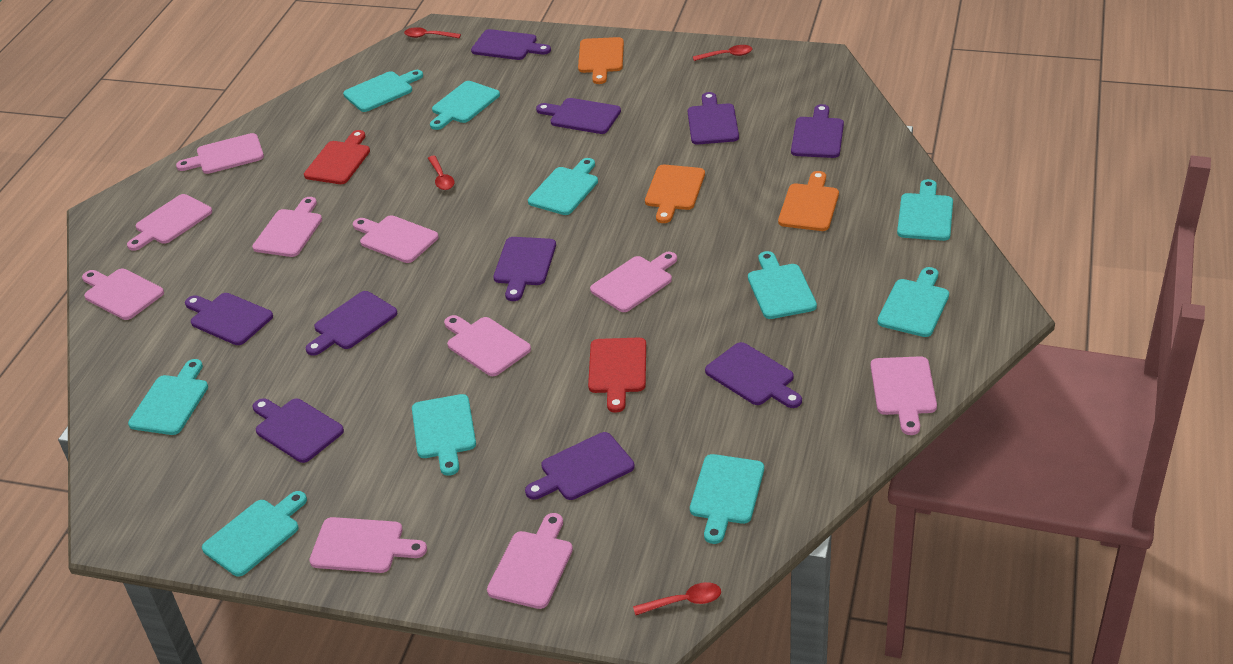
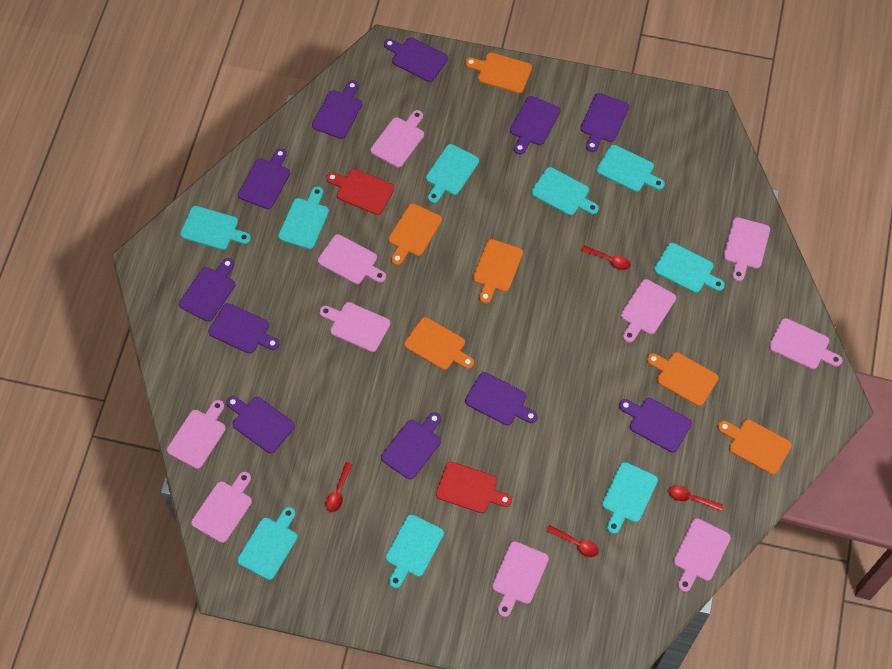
orange cutting board: 3 -> 6
purple cutting board: 10 -> 11
turquoise cutting board: 10 -> 9

